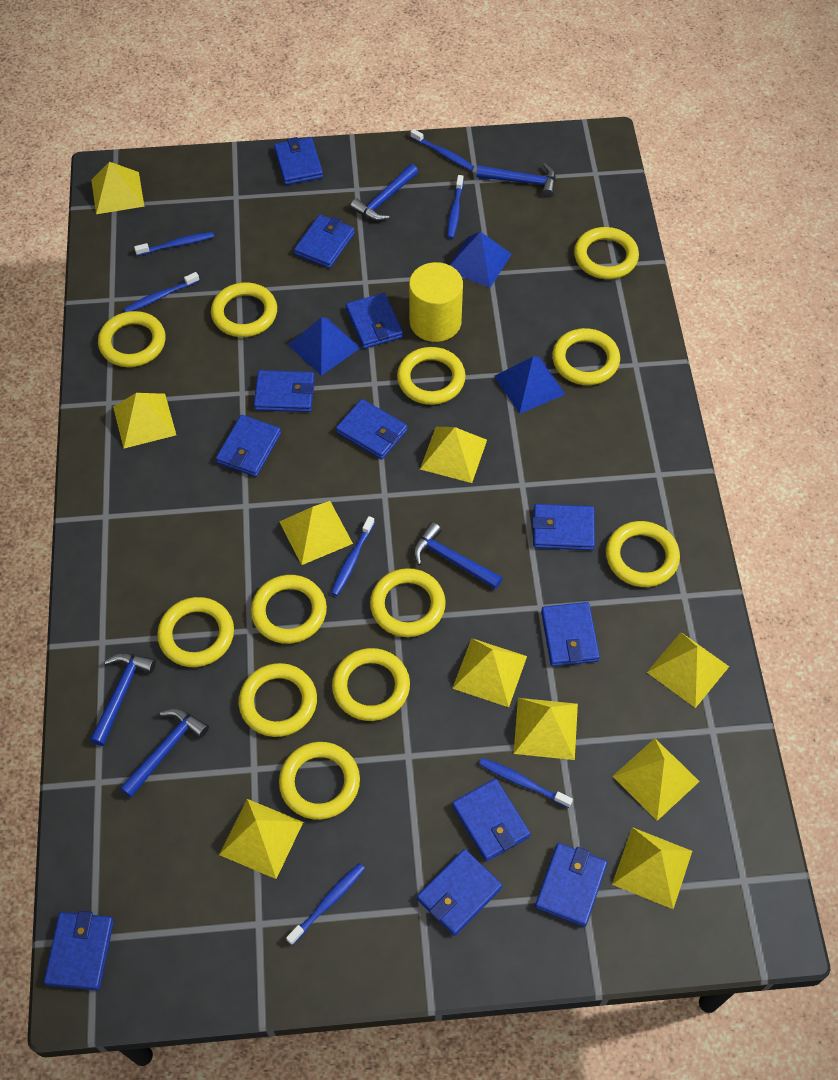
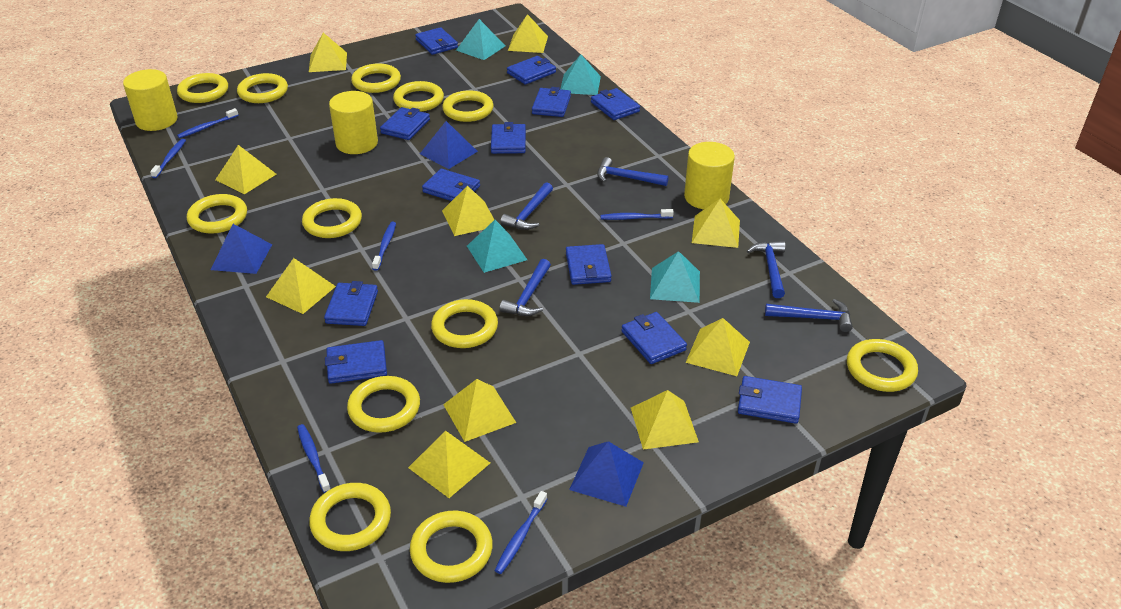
blue toothbrush: 7 -> 6
turquoise pyramid: 0 -> 4
yellow cylinder: 1 -> 3

